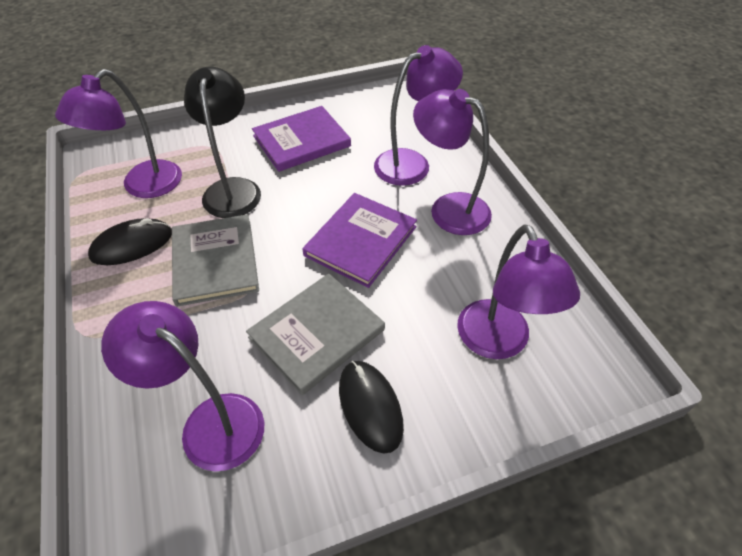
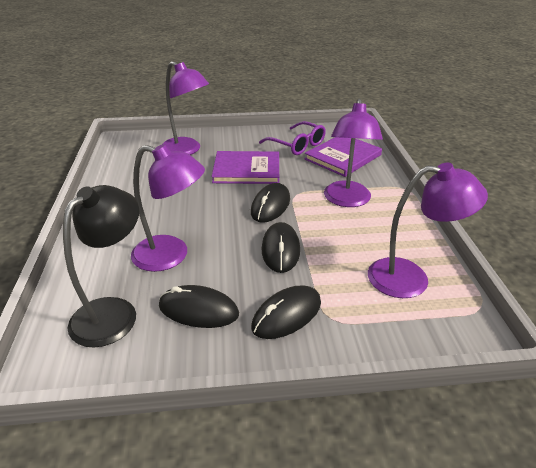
black mouse: 2 -> 4
grey book: 2 -> 0
purple glasses: 0 -> 1
purple lamp: 5 -> 4

